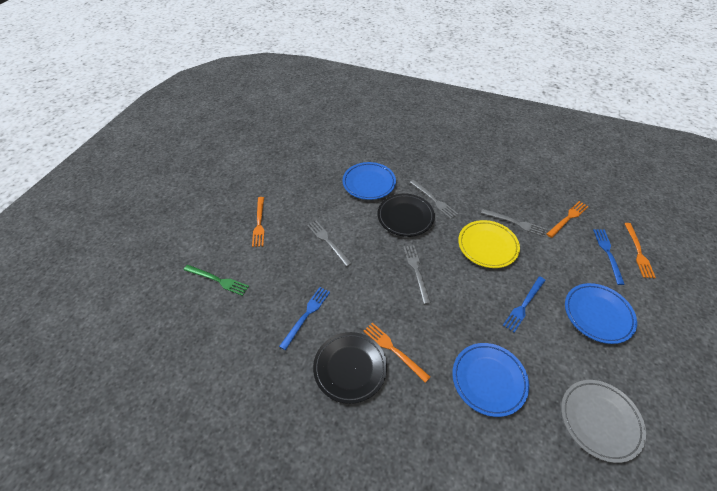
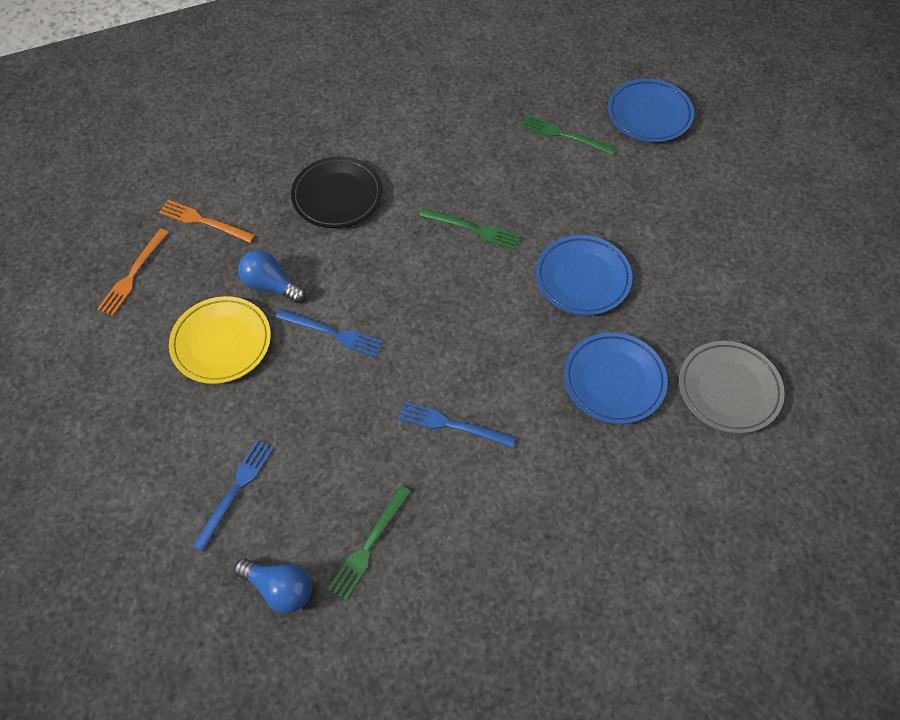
black plate: 2 -> 1
blue light bulb: 0 -> 2
green fork: 1 -> 3
grey fork: 4 -> 0
orange fork: 4 -> 2

